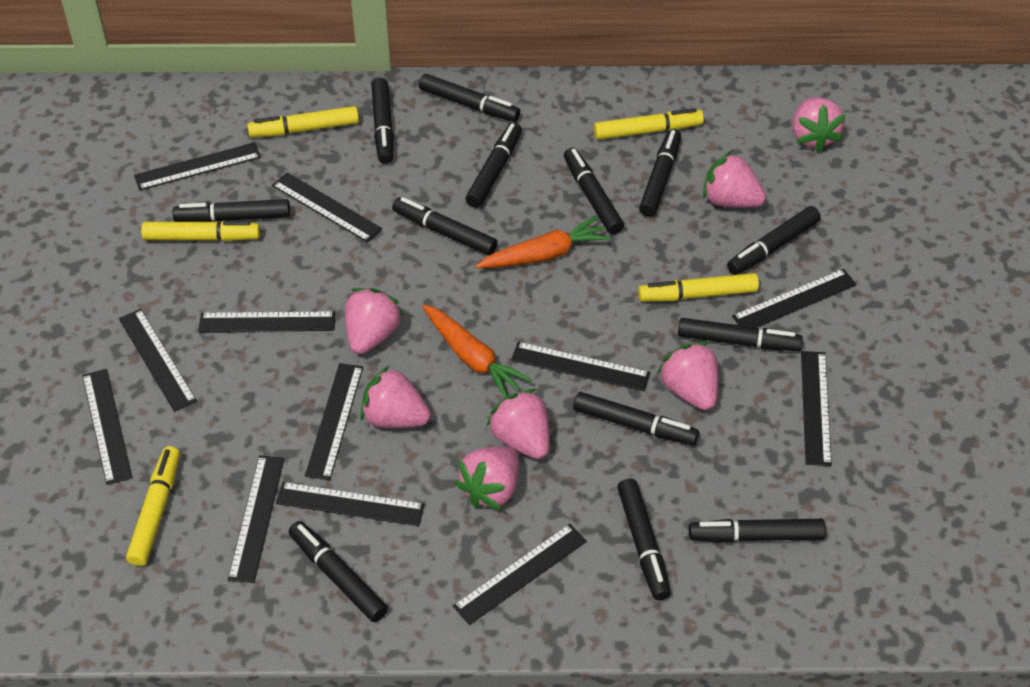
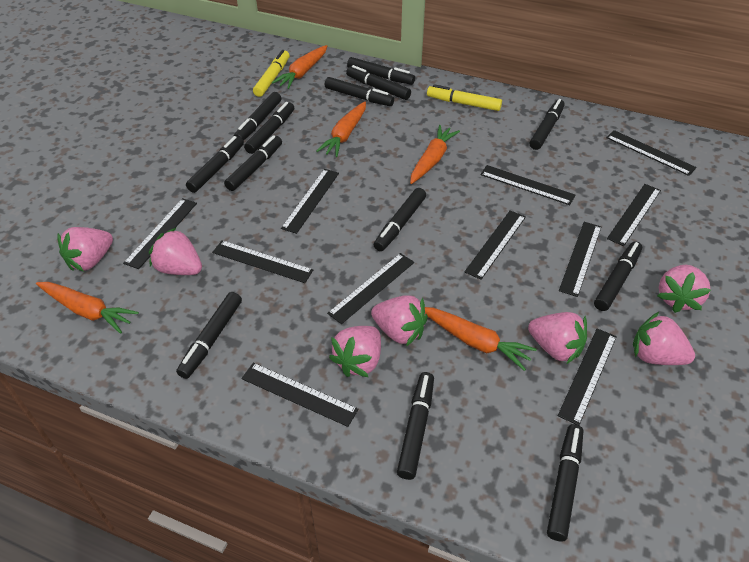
black ruler: 12 -> 11
orange carrot: 2 -> 5
yellow marker: 5 -> 2

